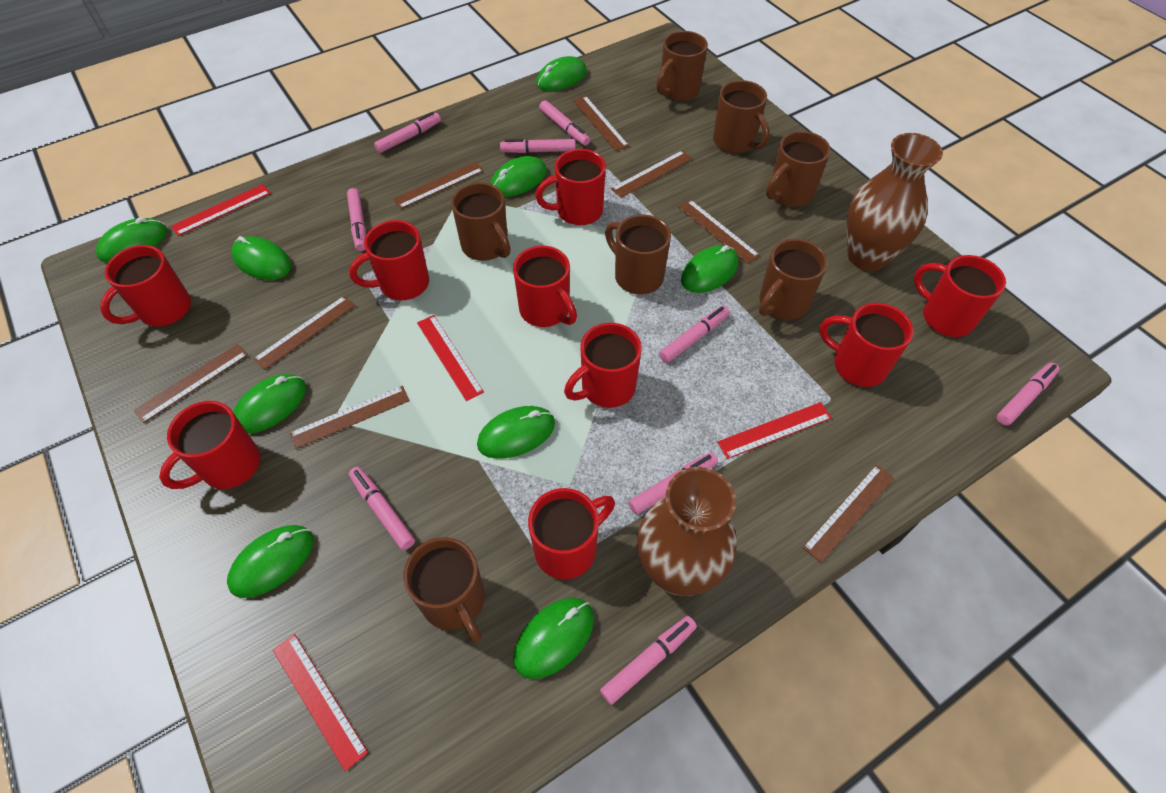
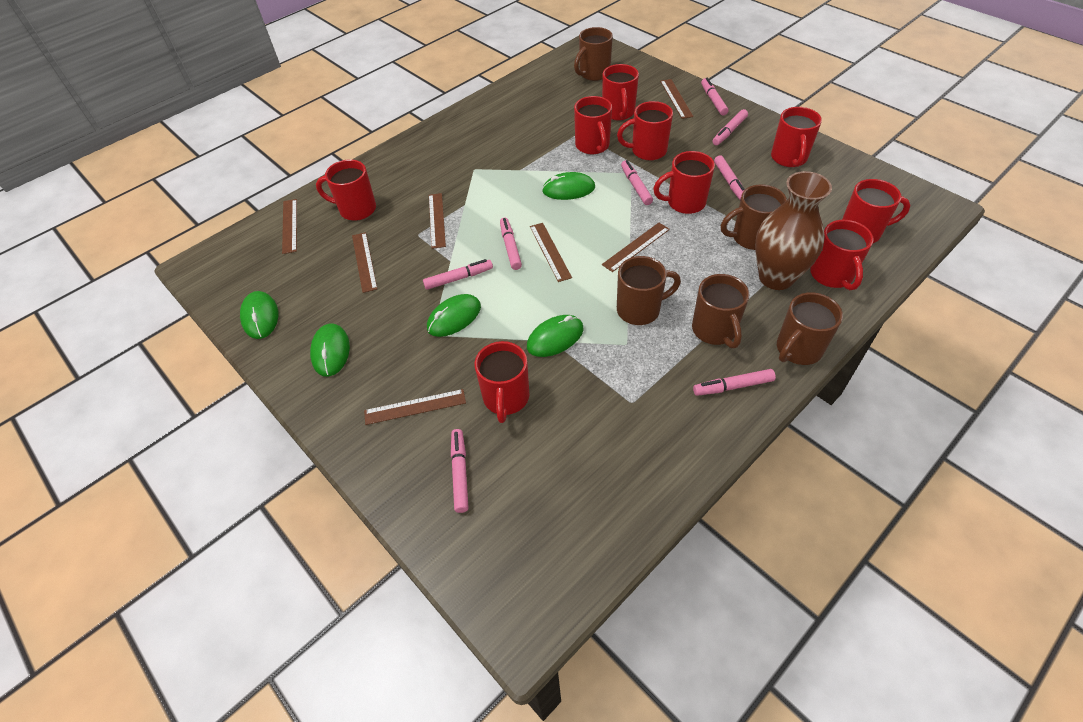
brown mug: 7 -> 5
brown ruler: 8 -> 7
brown vase: 2 -> 1
green mouse: 9 -> 5
pink marker: 9 -> 8
red ruler: 4 -> 0

